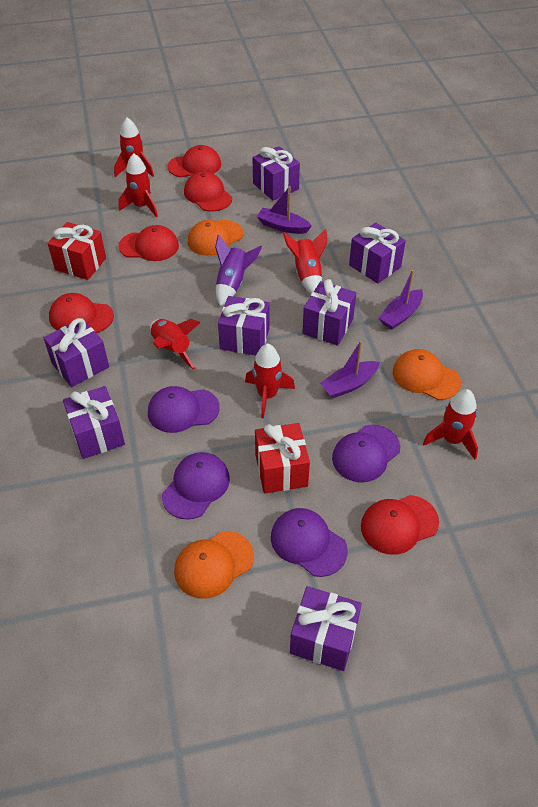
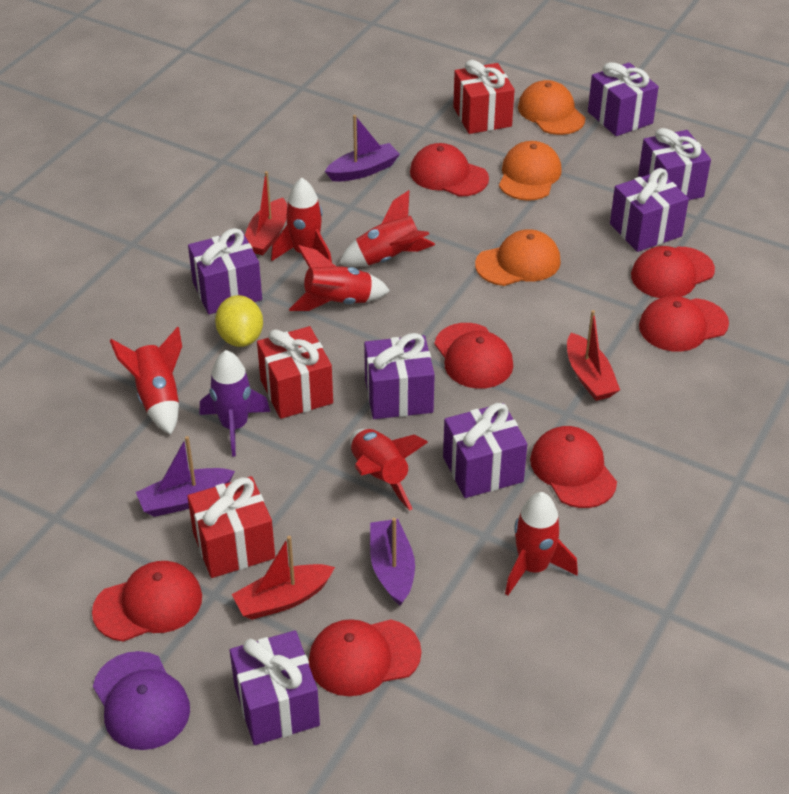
purple cap: 4 -> 1
red boat: 0 -> 3
red cap: 5 -> 7
red gift: 2 -> 3
yellow lemon: 0 -> 1

